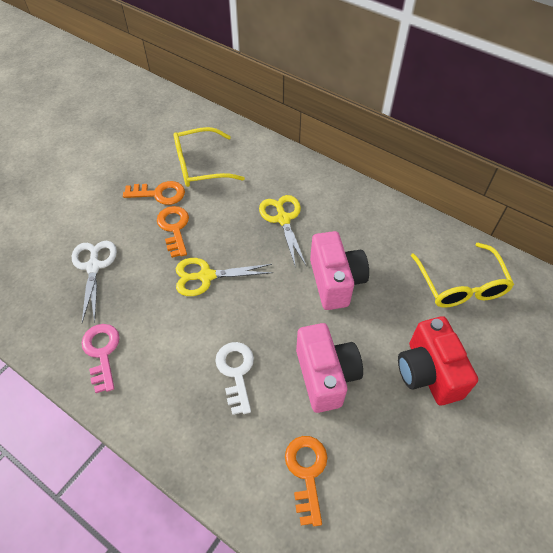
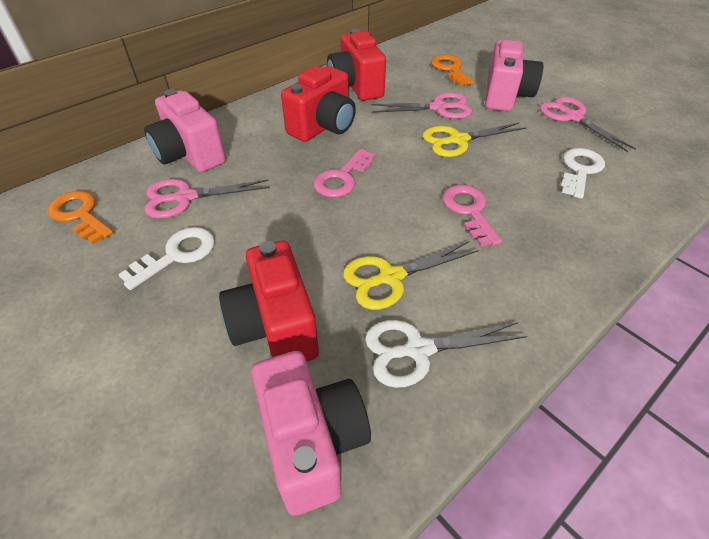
orange key: 3 -> 2
pink camera: 2 -> 3
pink key: 1 -> 2
pink scissors: 0 -> 3
red camera: 1 -> 3
white key: 1 -> 2
yellow glasses: 2 -> 0

